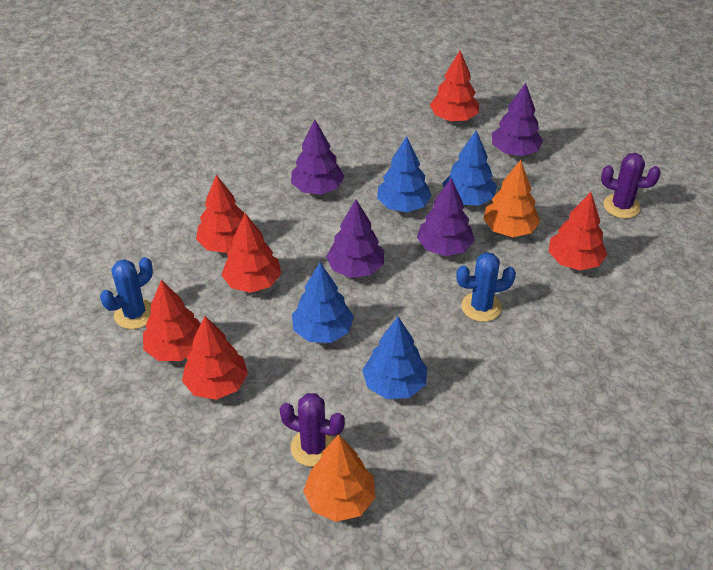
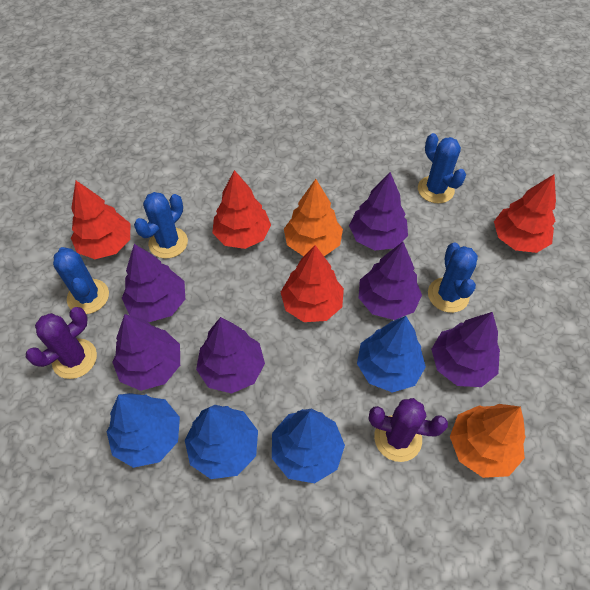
blue cactus: 2 -> 4
purple tree: 4 -> 6
red tree: 6 -> 4

